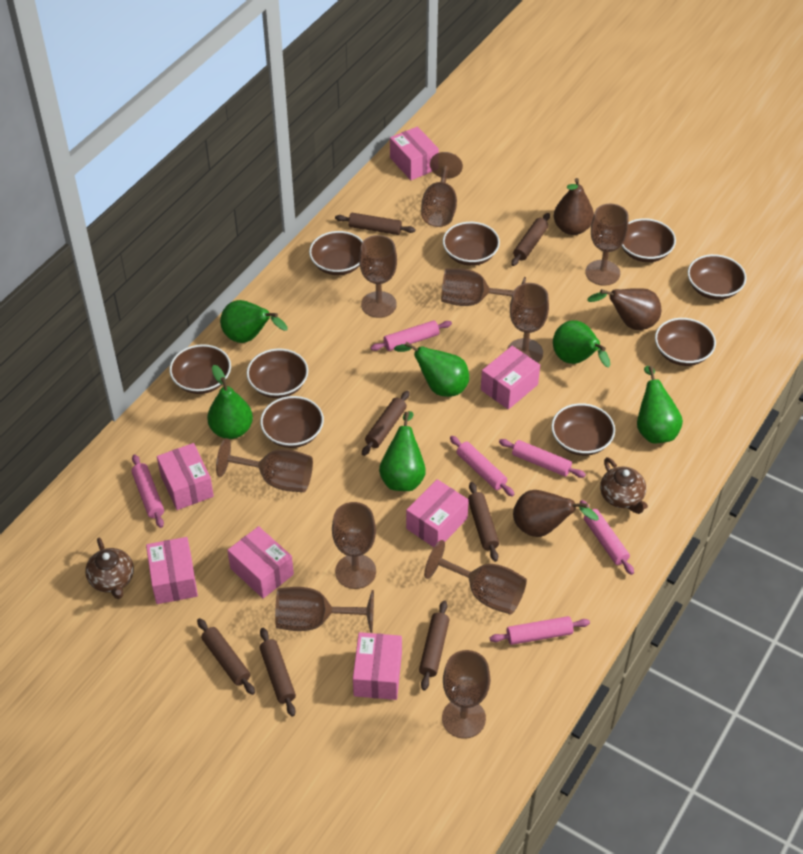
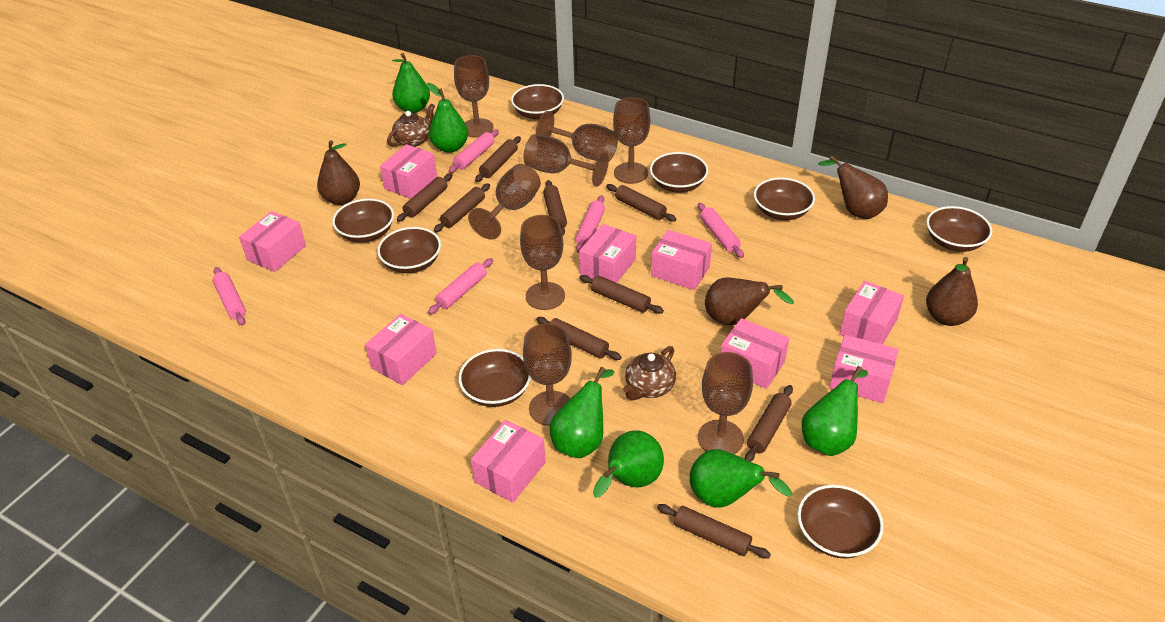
brown bowl: 9 -> 8
brown goblet: 10 -> 8
brown pear: 3 -> 4
brown rolling pin: 7 -> 9
pink box: 7 -> 9
pink rolling pin: 6 -> 5

